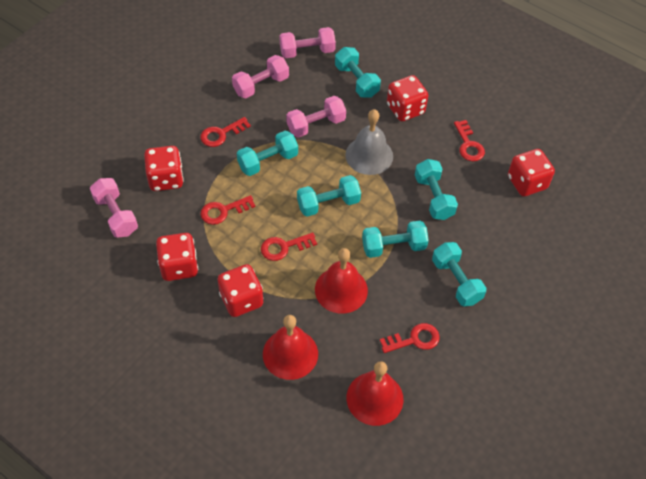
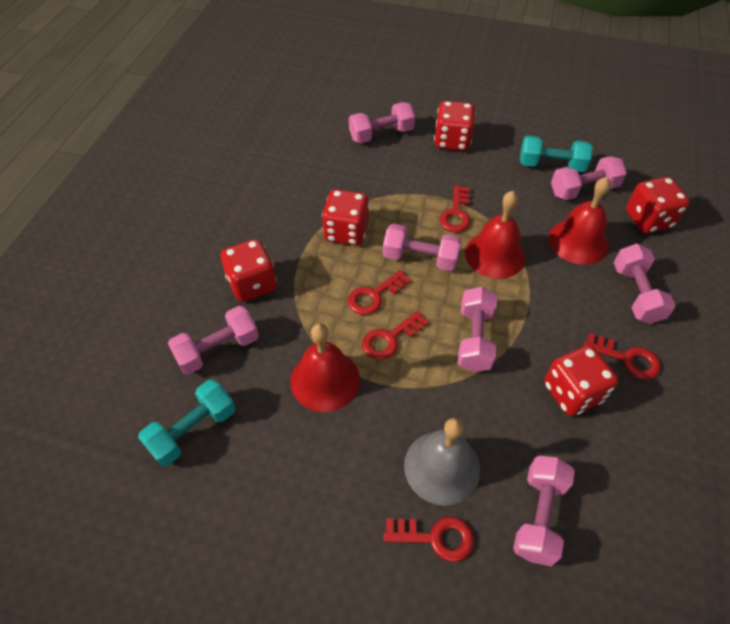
pink dumbbell: 4 -> 7
turquoise dumbbell: 6 -> 2

